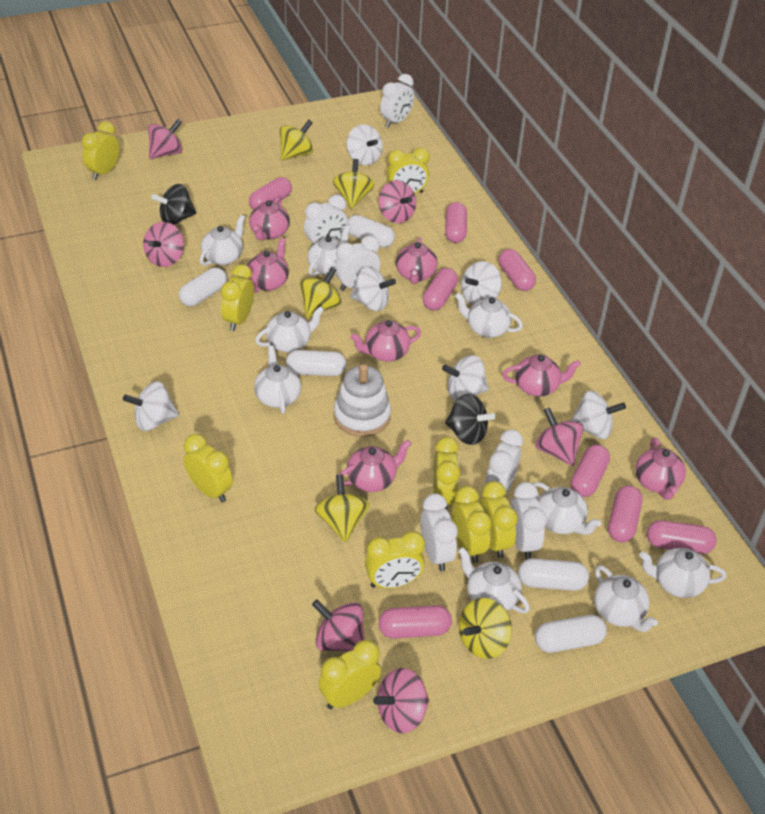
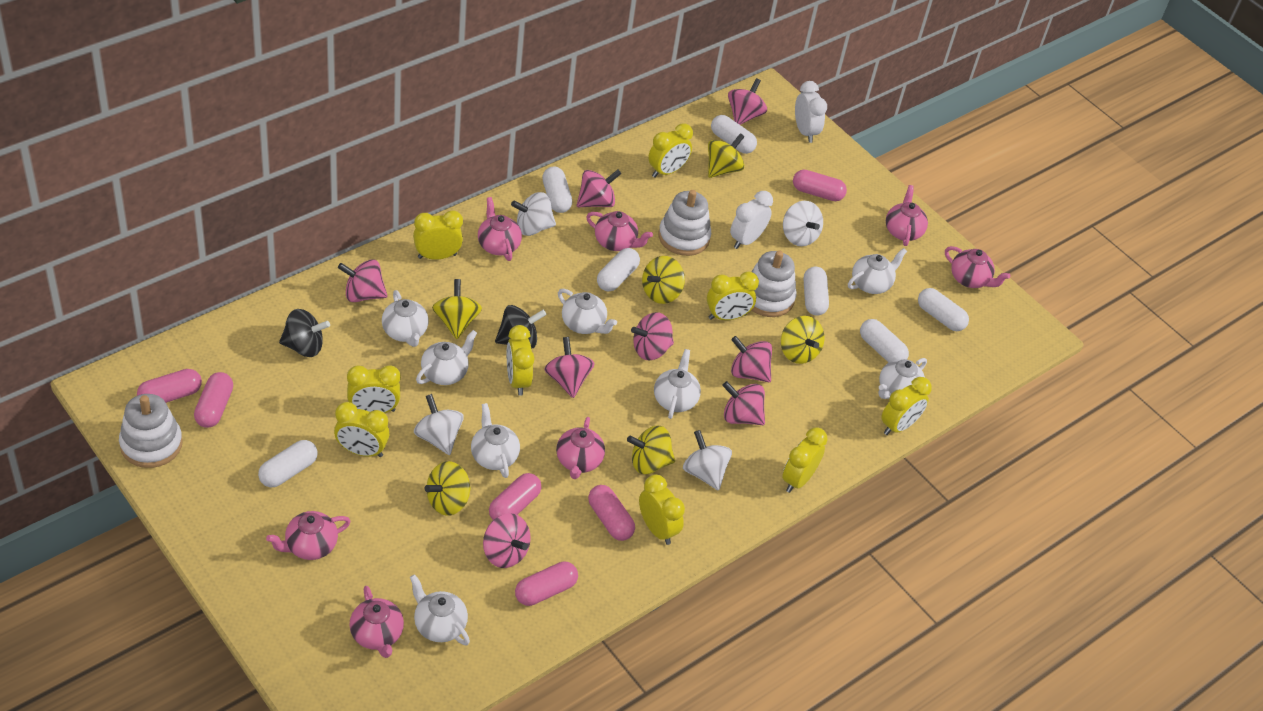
pink capsule: 8 -> 6
pink spinning top: 6 -> 8
white capsule: 5 -> 7
white clock: 6 -> 2
white spinning top: 6 -> 4
white stacking toy: 1 -> 3
white teapot: 9 -> 8
yellow spinning top: 5 -> 6

